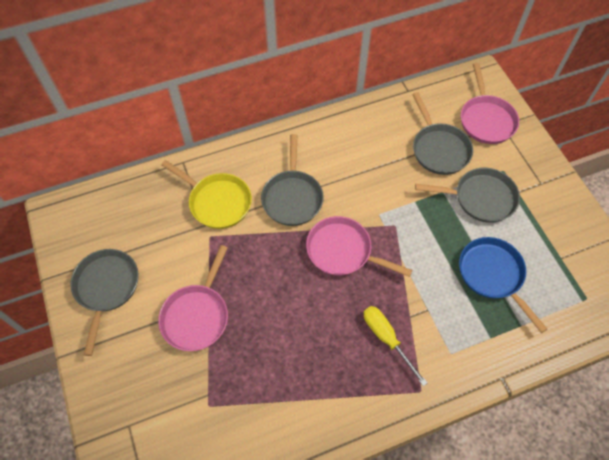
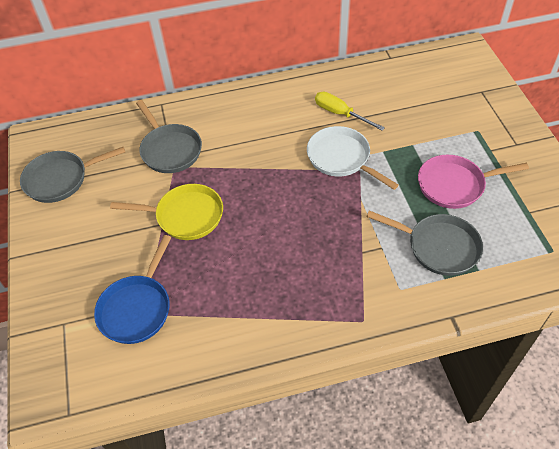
grey pan: 4 -> 3
pink pan: 3 -> 1
white pan: 0 -> 1

